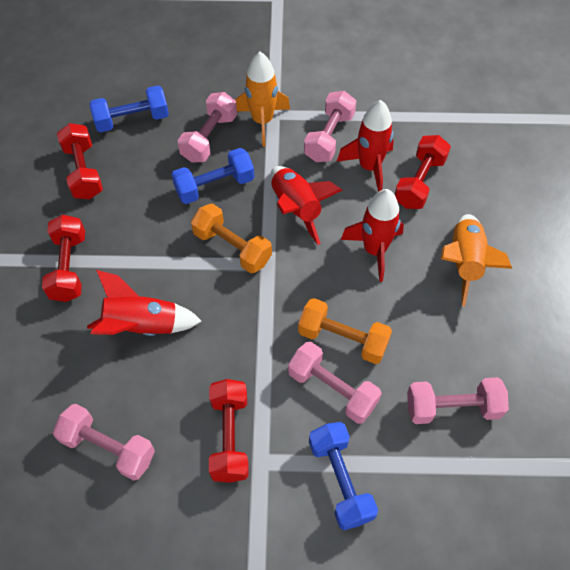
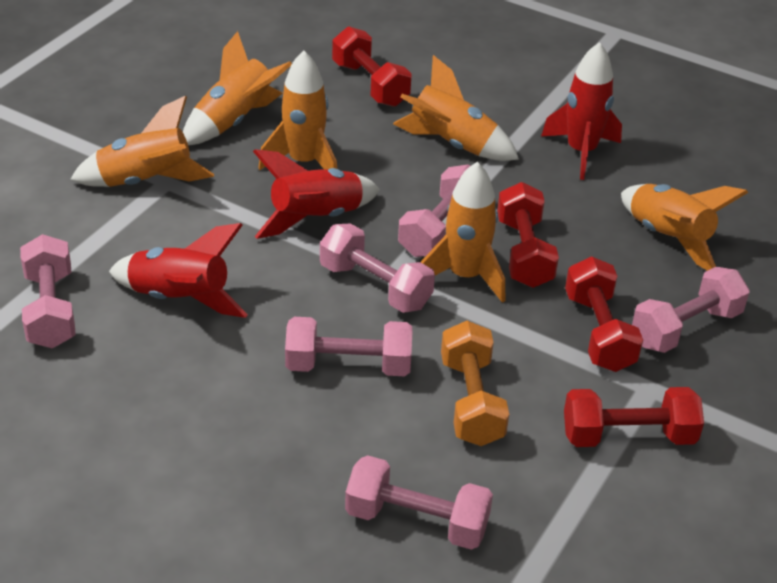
blue dumbbell: 3 -> 0
orange dumbbell: 2 -> 1
orange rocket: 2 -> 6
pink dumbbell: 5 -> 6
red rocket: 4 -> 3

